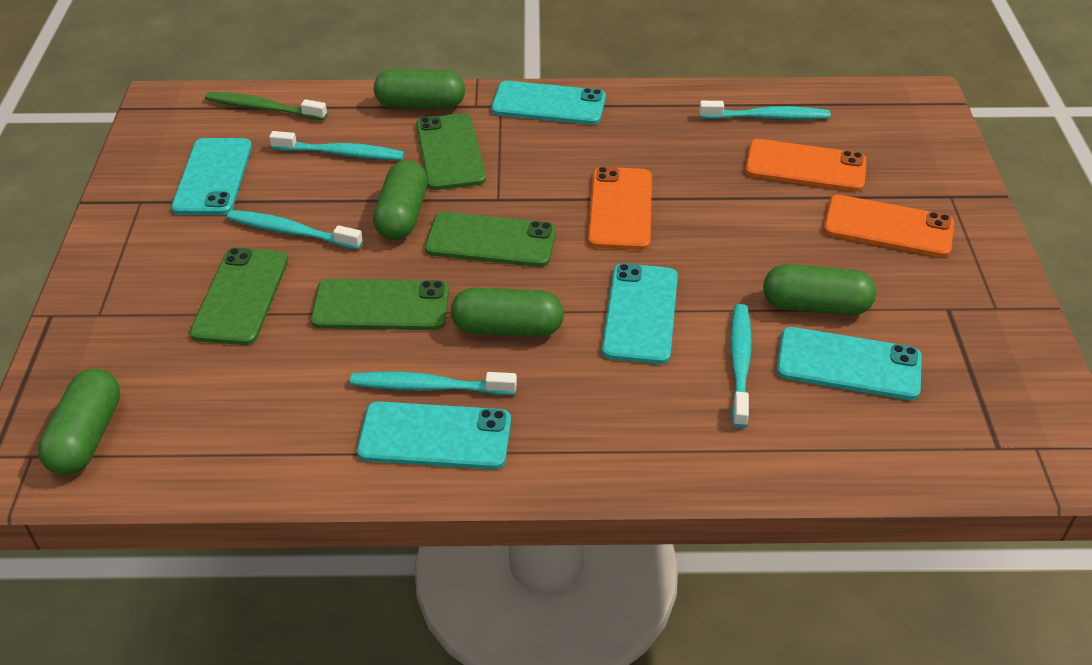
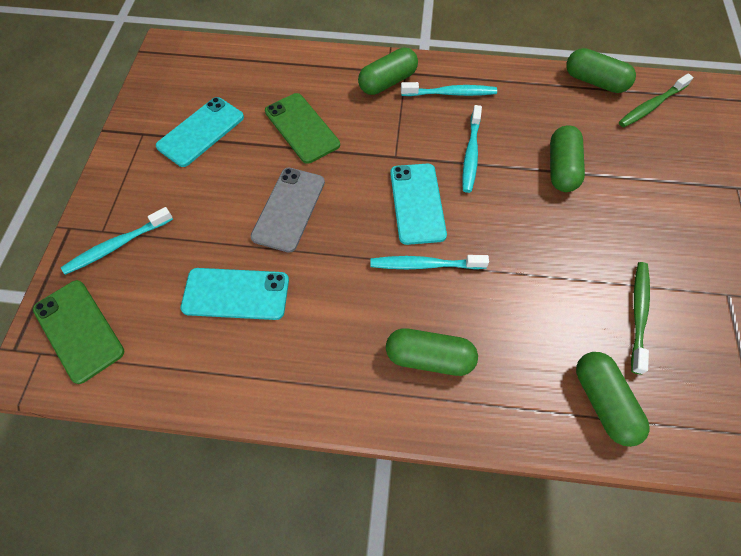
green phone: 4 -> 2
green toothbrush: 1 -> 2
grey phone: 0 -> 1
orange phone: 3 -> 0
turquoise phone: 5 -> 3
turquoise toothbrush: 5 -> 4

